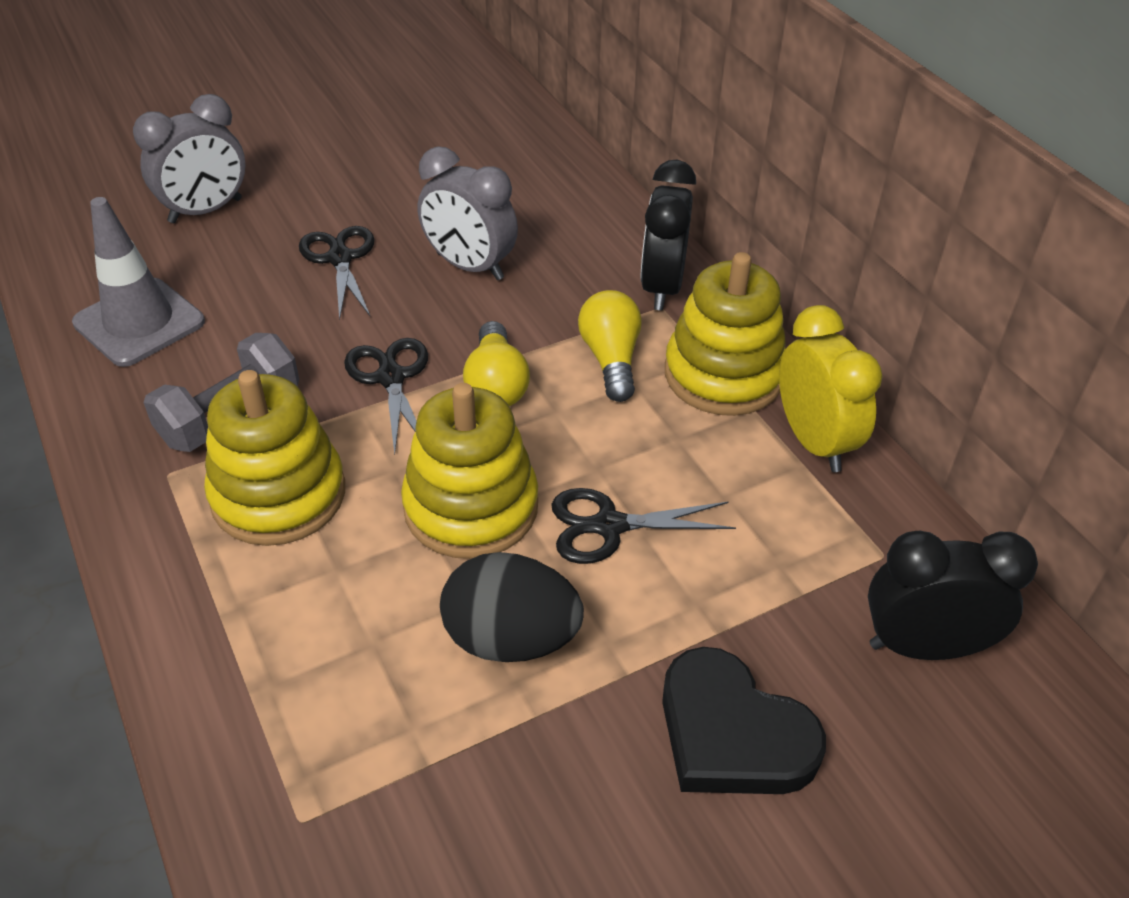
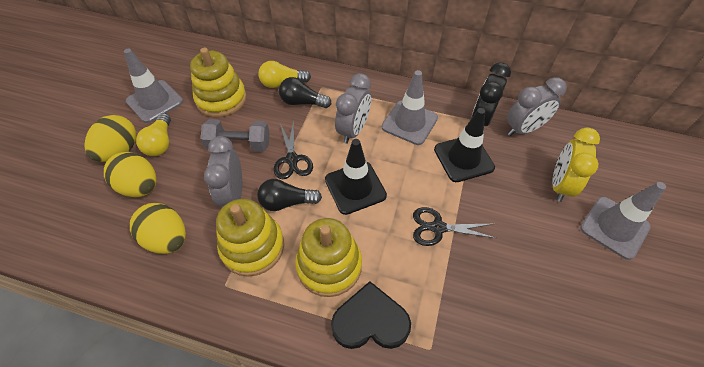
black clock: 2 -> 1
black egg: 1 -> 0
black light bulb: 0 -> 2
black scissors: 3 -> 2
black traffic cone: 0 -> 2
grey clock: 2 -> 3
grey traffic cone: 1 -> 3
yellow egg: 0 -> 3

